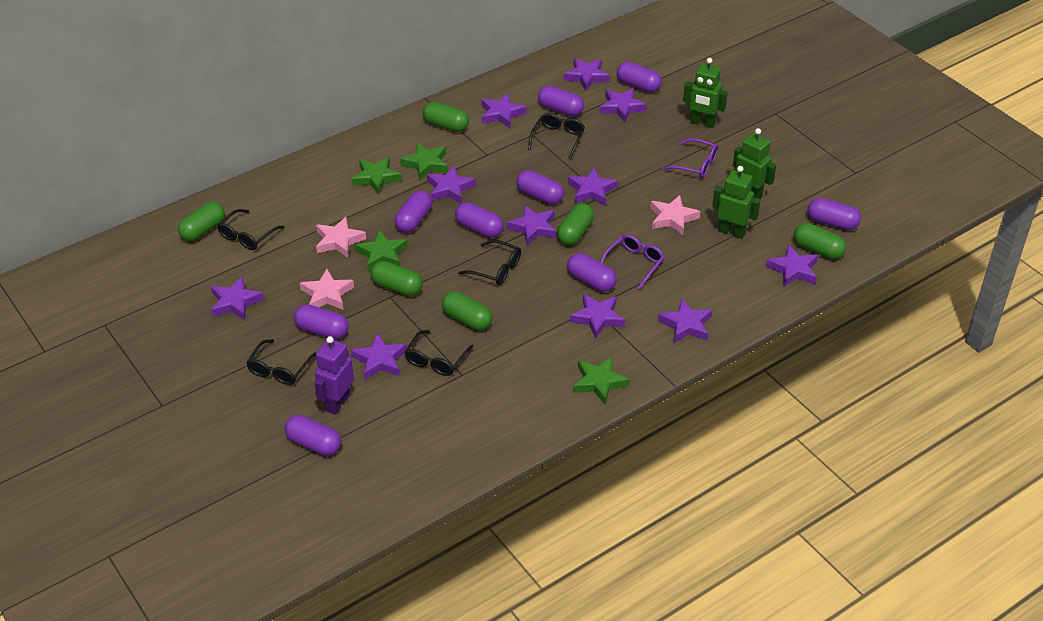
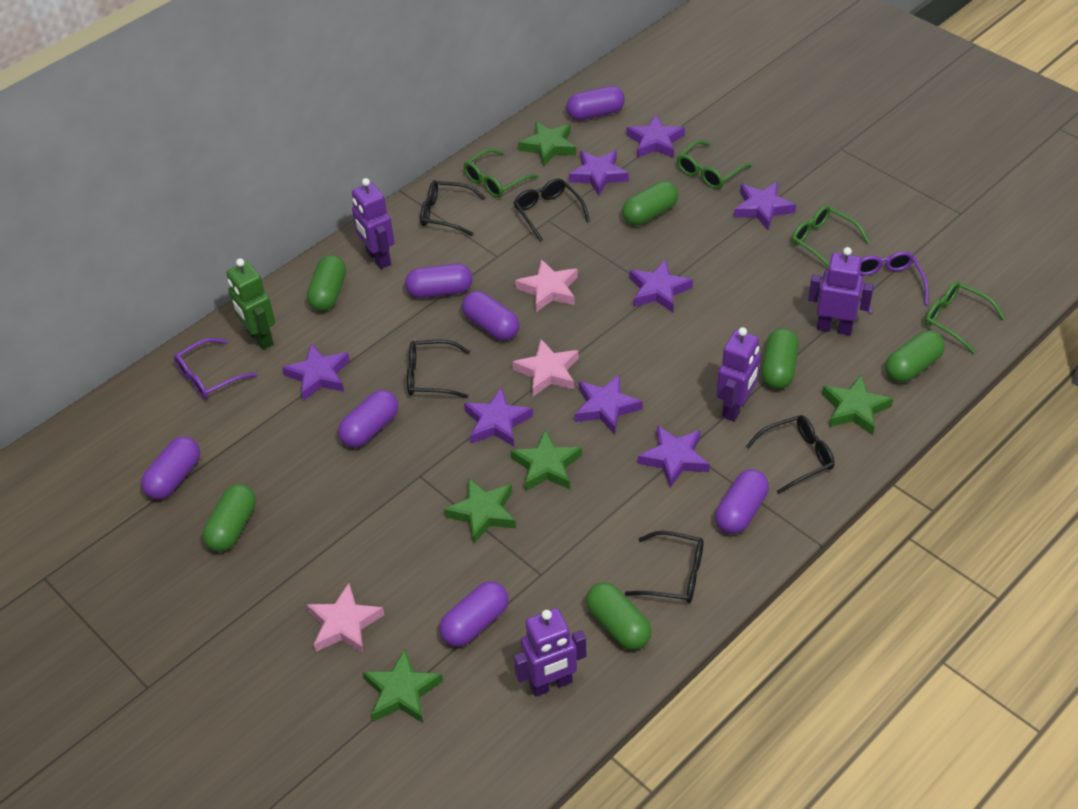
green glasses: 0 -> 4
green robot: 3 -> 1
green star: 4 -> 5
purple capsule: 9 -> 7
purple robot: 1 -> 4
purple star: 11 -> 8

